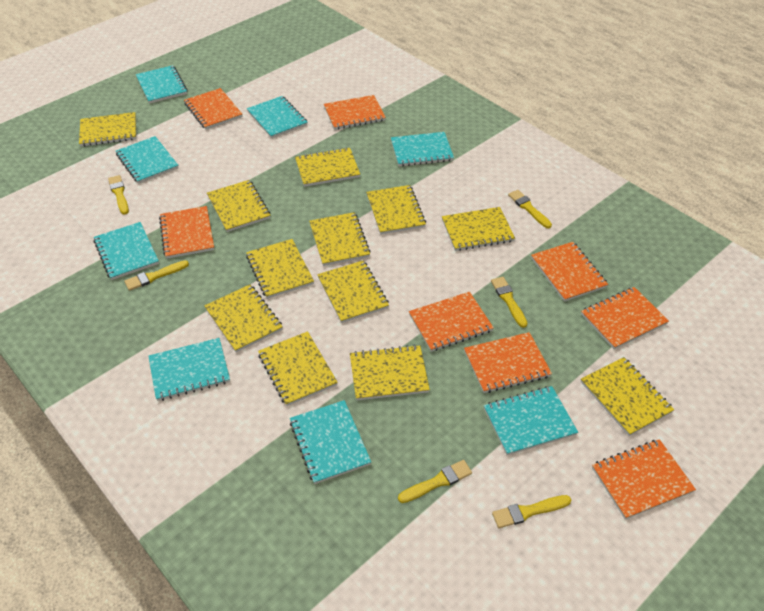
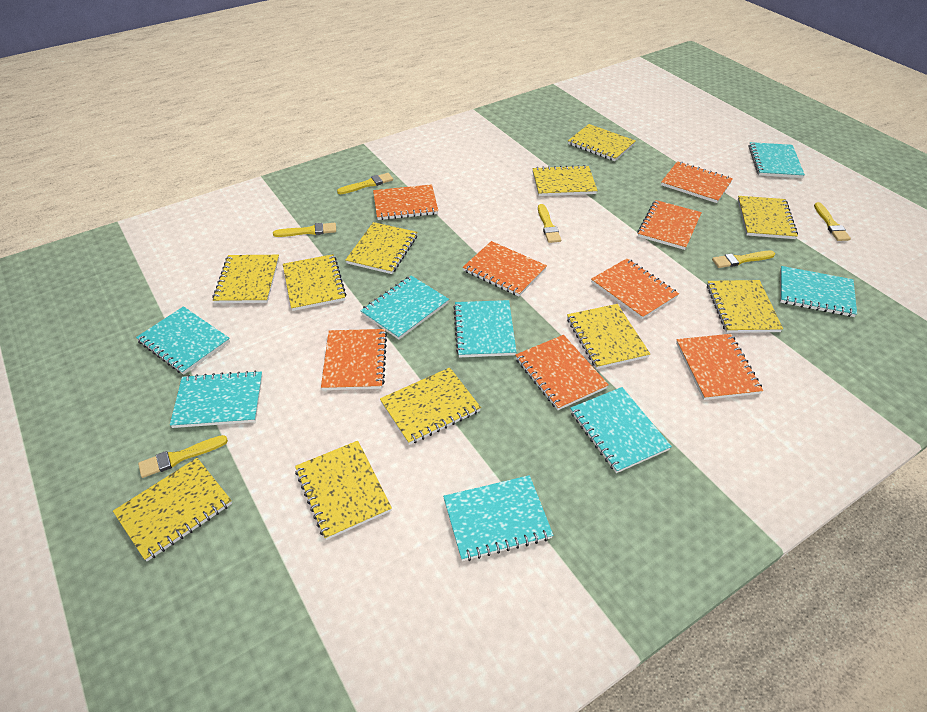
yellow notebook: 12 -> 11

